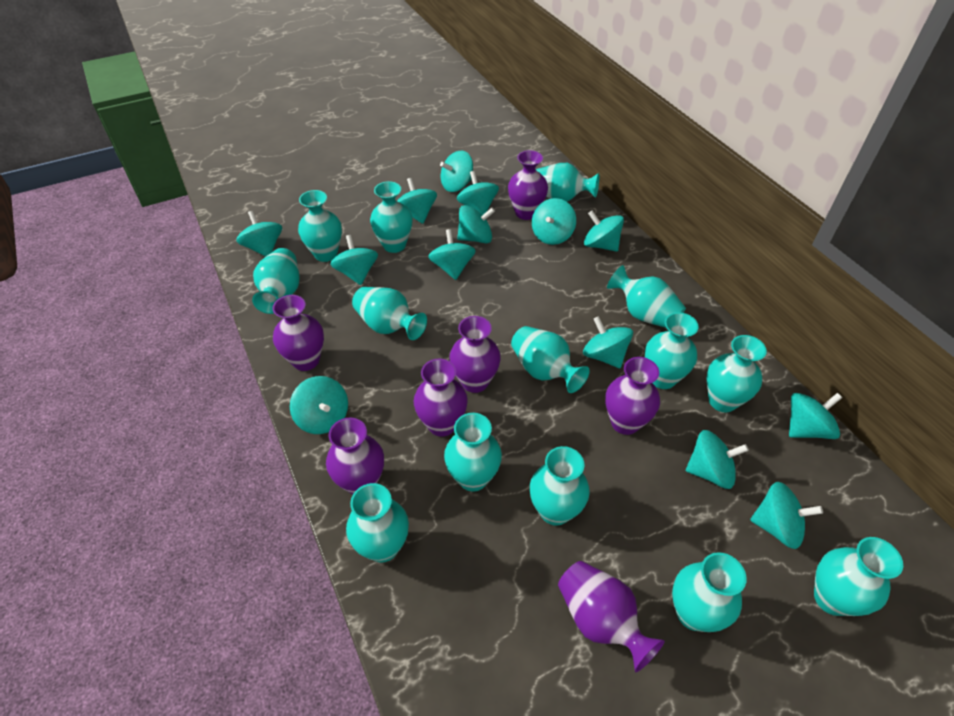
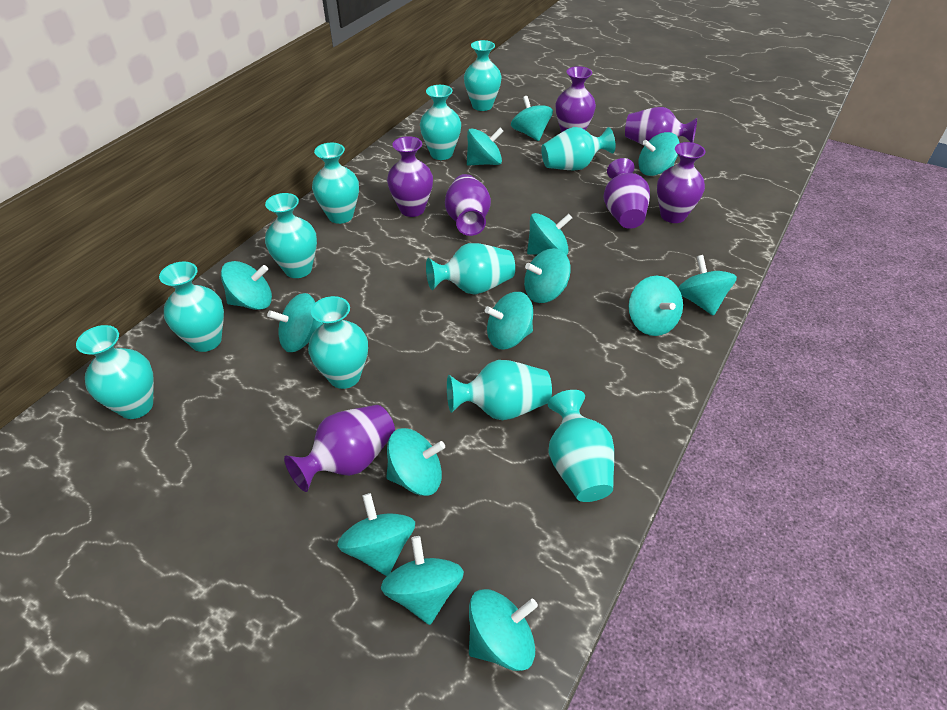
turquoise vase: 14 -> 11

